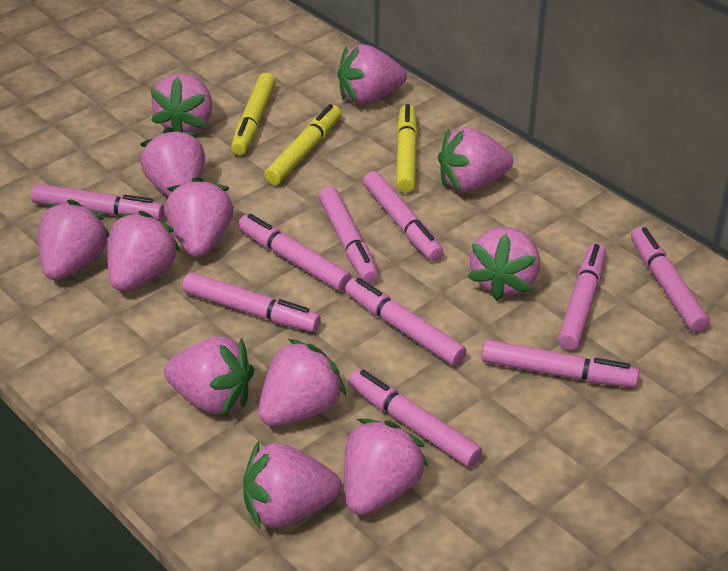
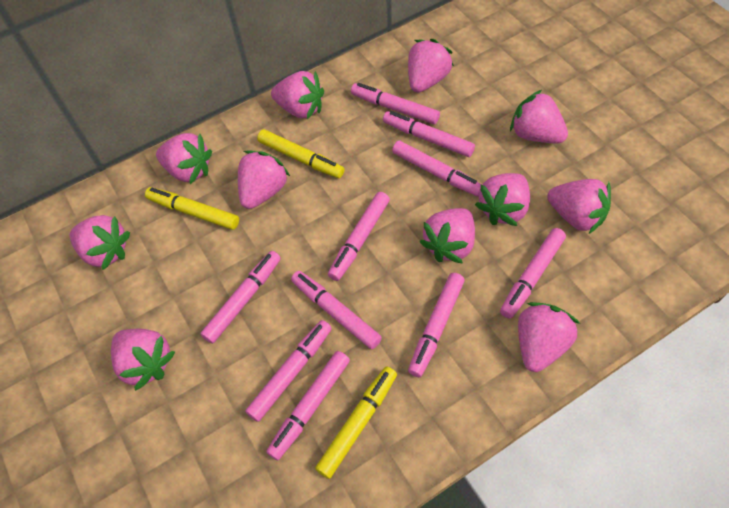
pink strawberry: 12 -> 11

